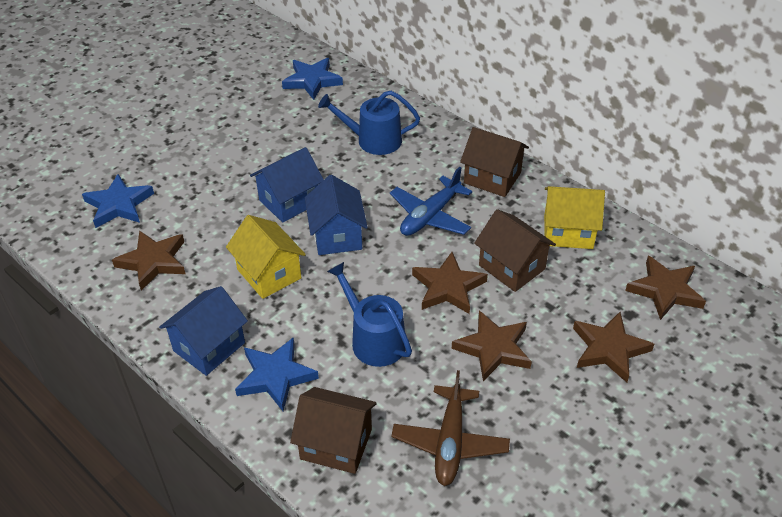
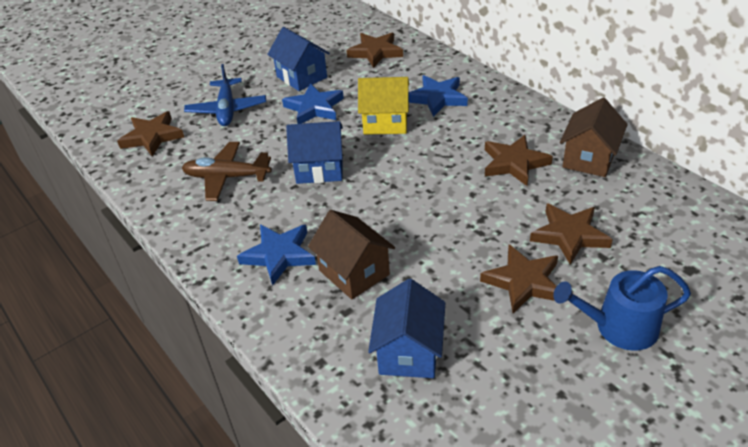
blue watering can: 2 -> 1
brown house: 3 -> 2
yellow house: 2 -> 1

